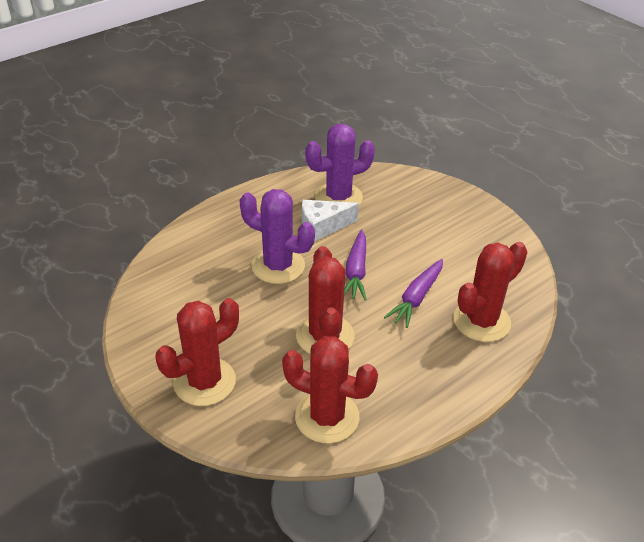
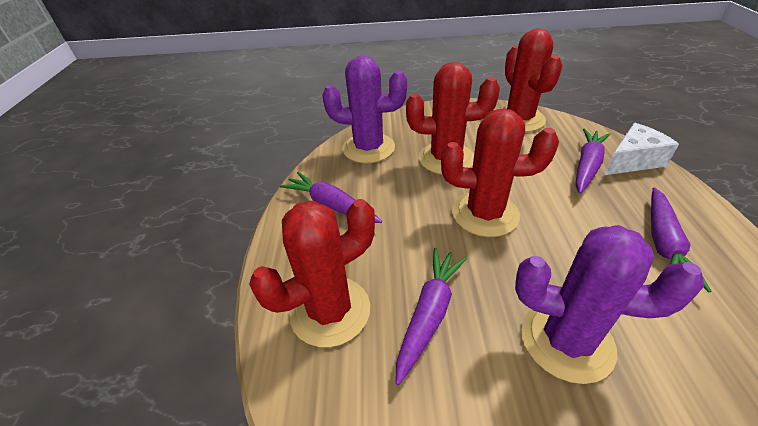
purple carrot: 2 -> 4

